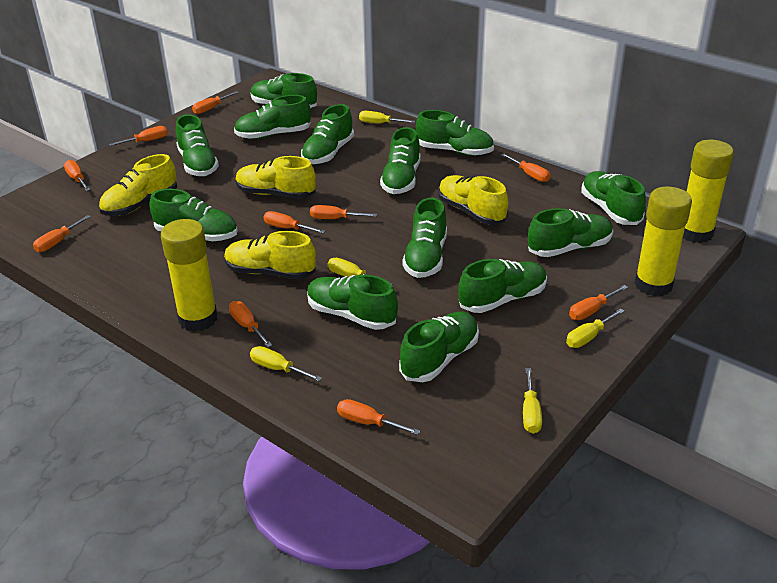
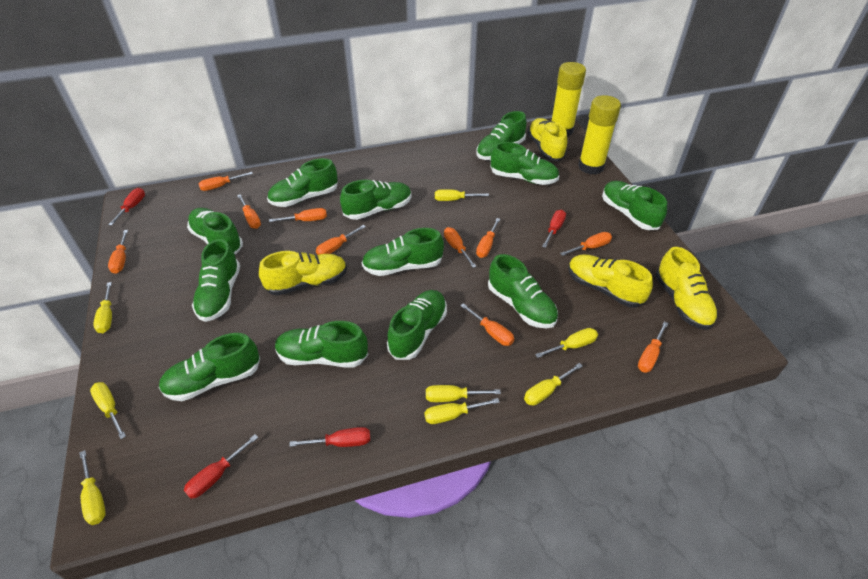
green shoe: 13 -> 12
red screwdriver: 0 -> 4
yellow glue stick: 3 -> 2
yellow screwdriver: 5 -> 8

